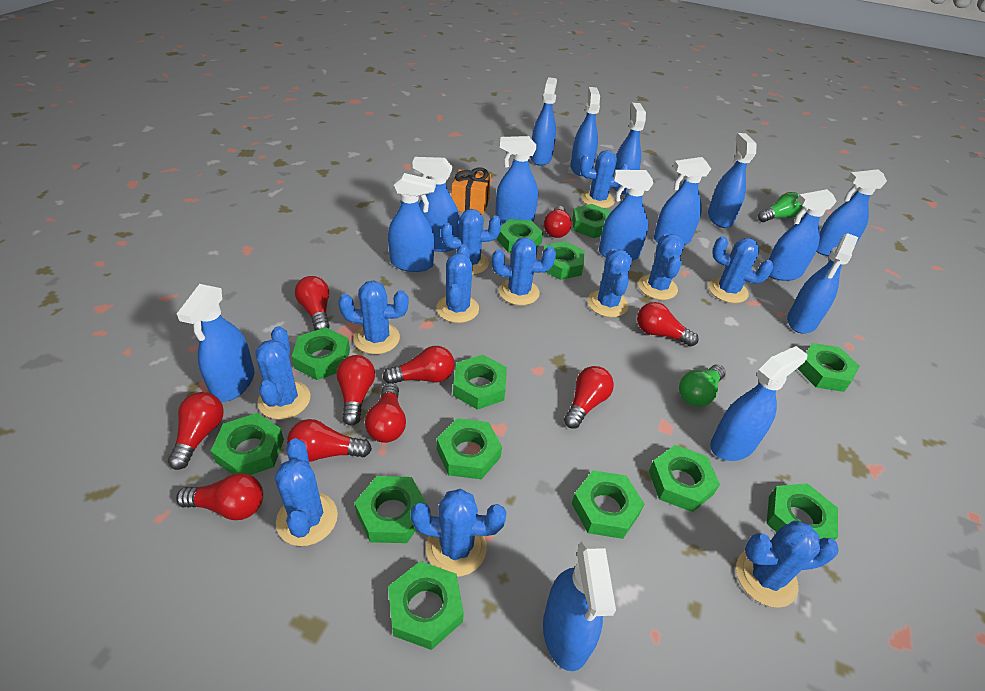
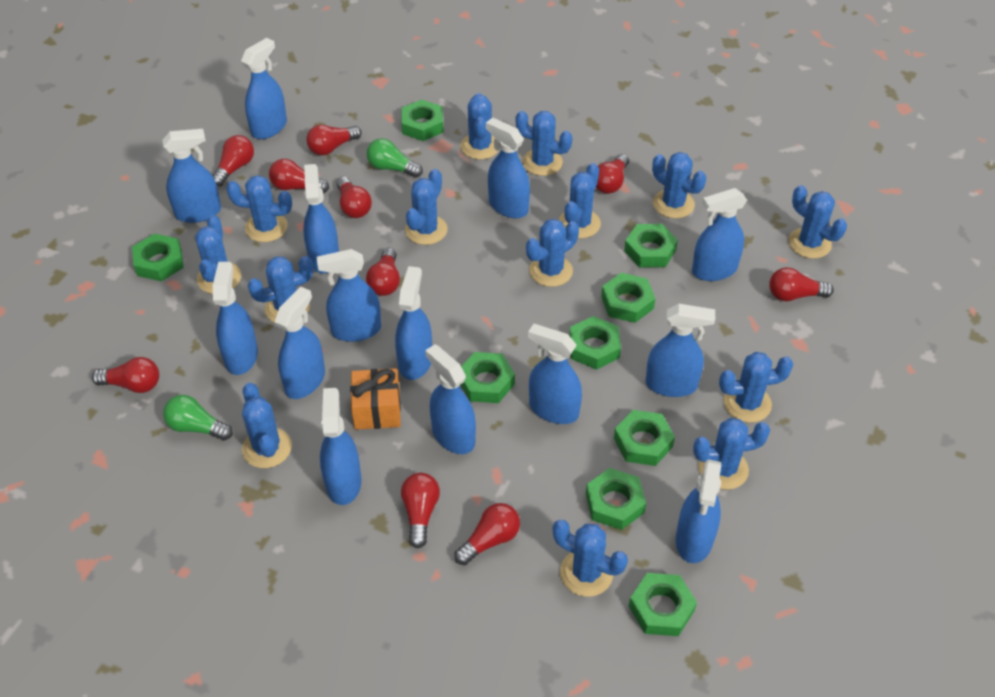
blue cactus: 12 -> 14
blue spray bottle: 15 -> 14
green nut: 13 -> 9

